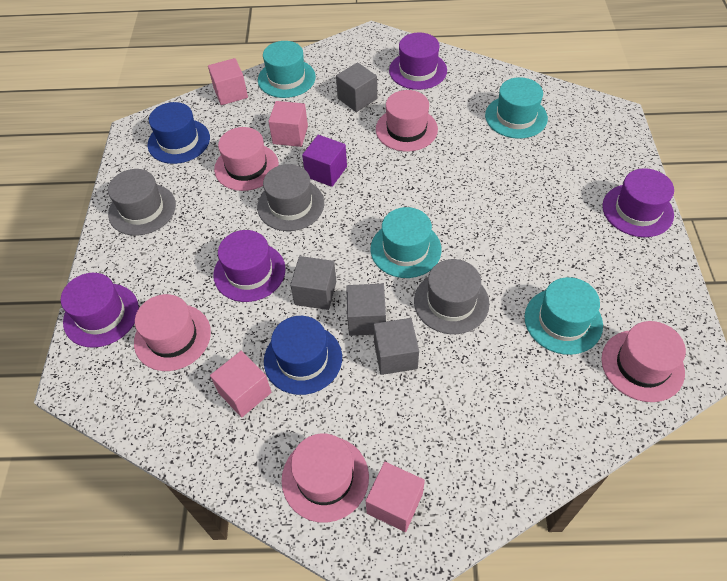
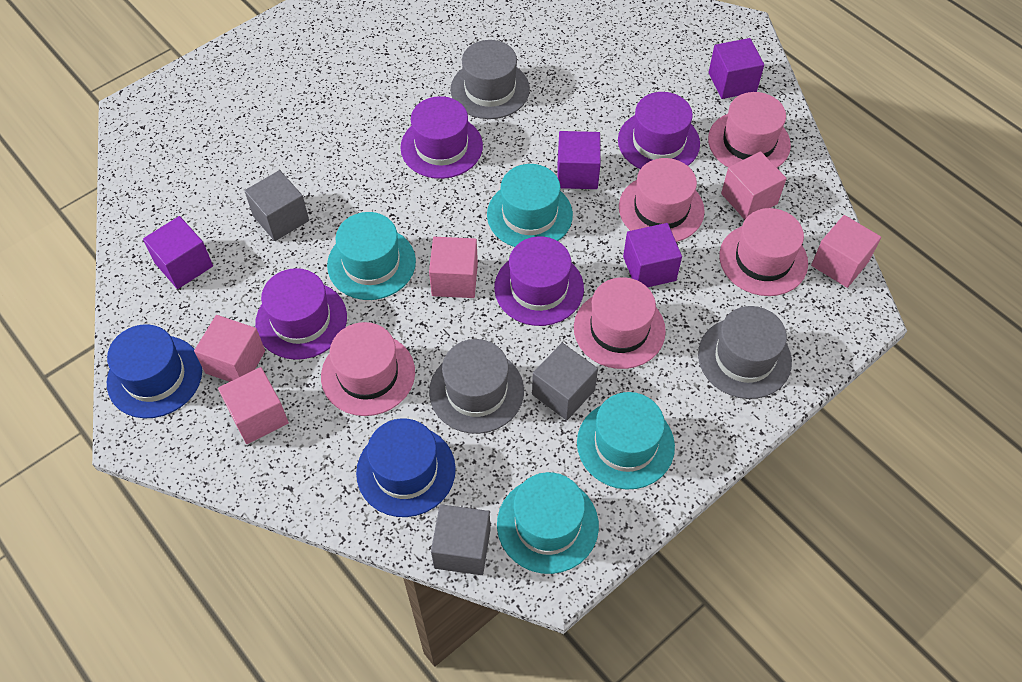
grey cube: 4 -> 3
pink cube: 4 -> 5
purple cube: 1 -> 4

